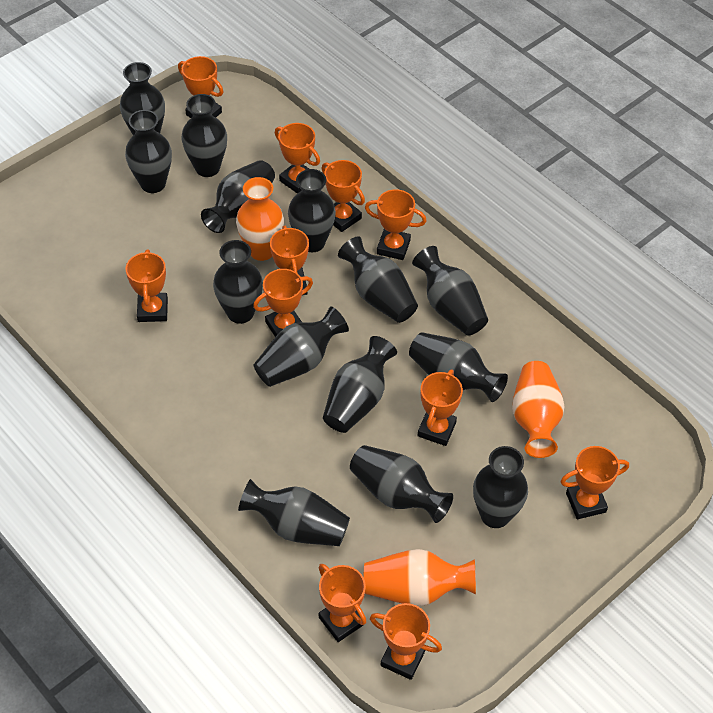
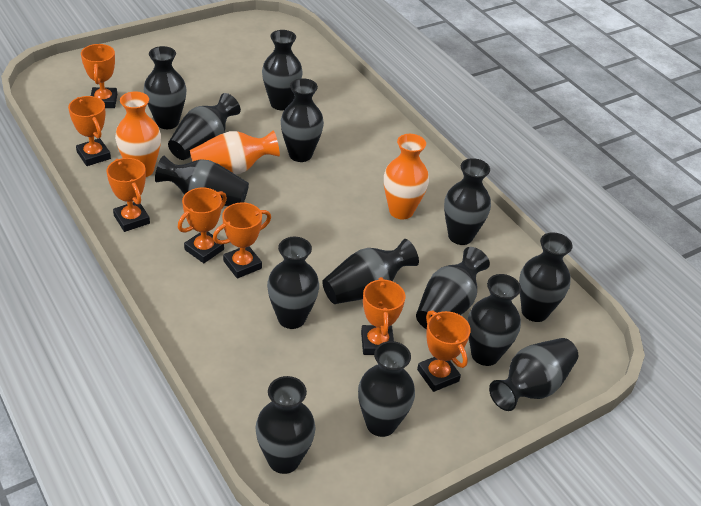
orange trophy: 11 -> 7

